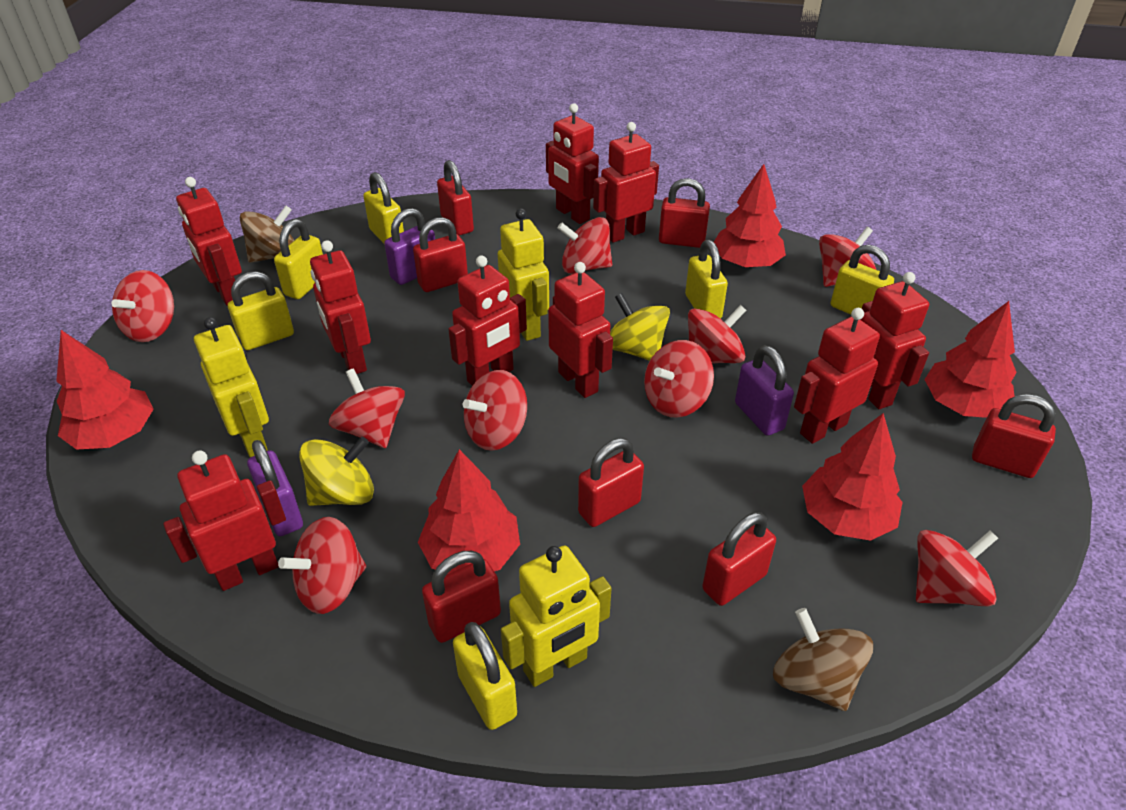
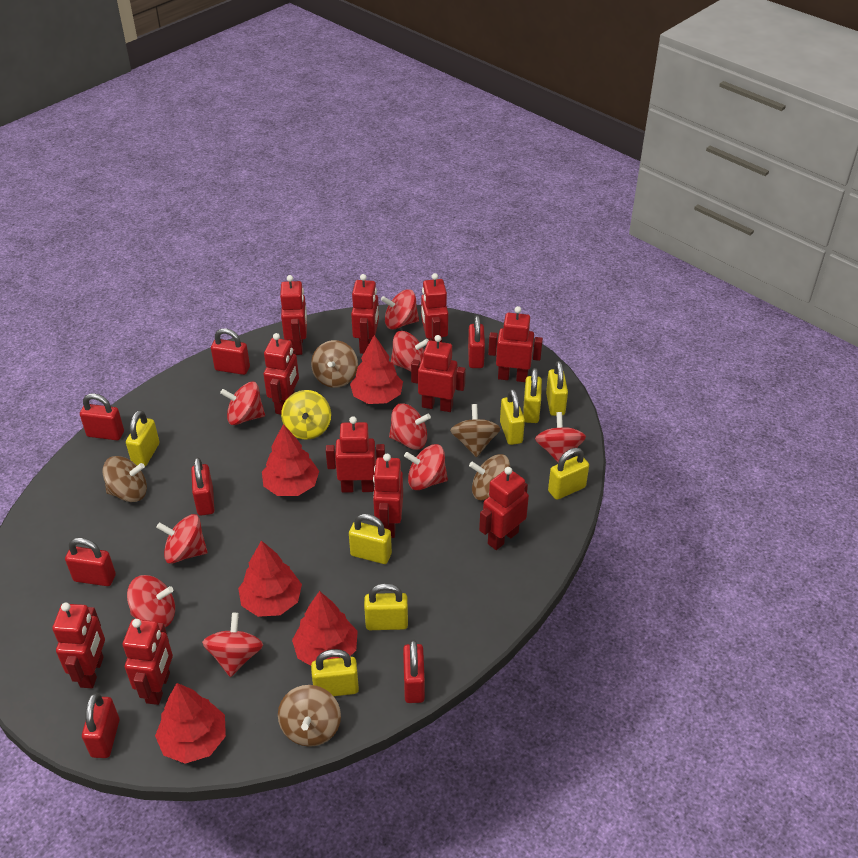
brown spinning top: 2 -> 5
purple padlock: 3 -> 0
red robot: 9 -> 11
yellow padlock: 6 -> 8
yellow robot: 3 -> 0
yellow spinning top: 2 -> 1

